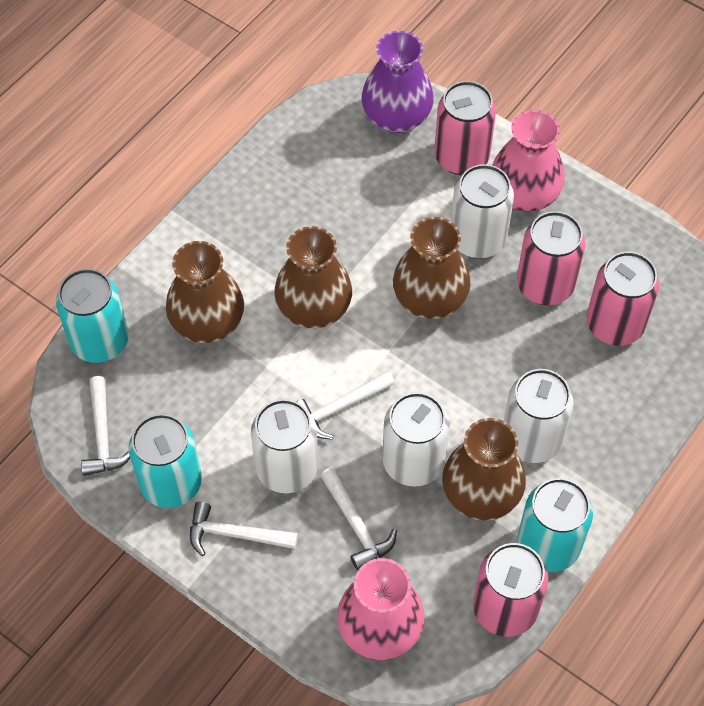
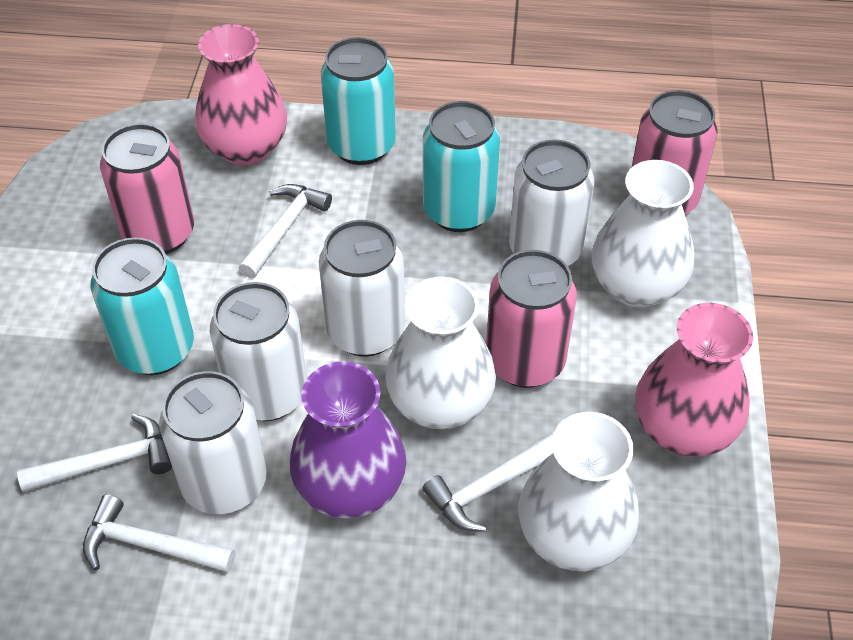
brown vase: 4 -> 0
pink can: 4 -> 3
white vase: 0 -> 3

